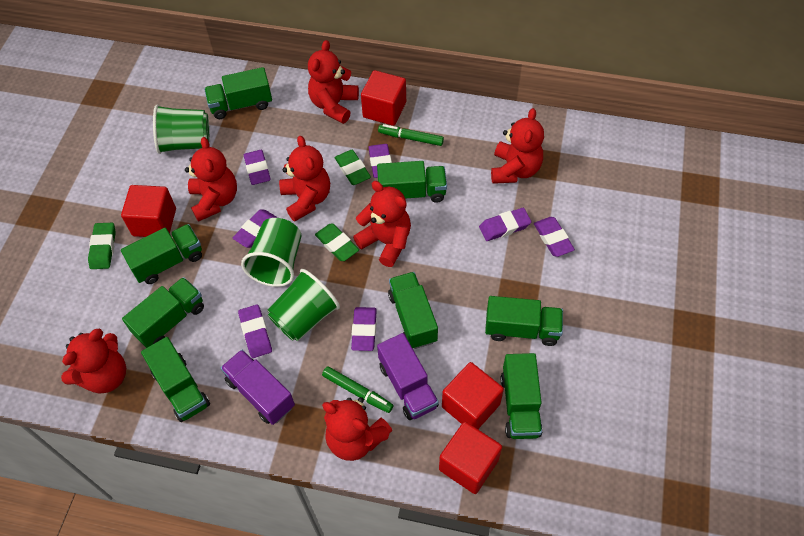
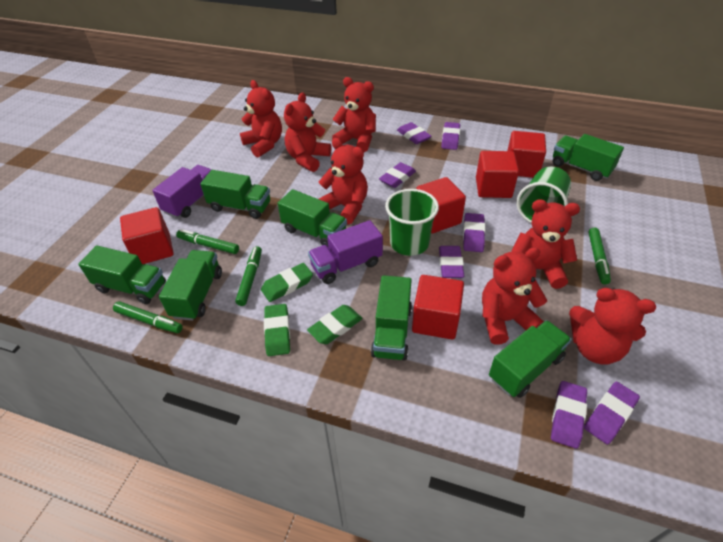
green cup: 3 -> 2
green marker: 2 -> 4
green truck: 8 -> 7
red cube: 4 -> 5

